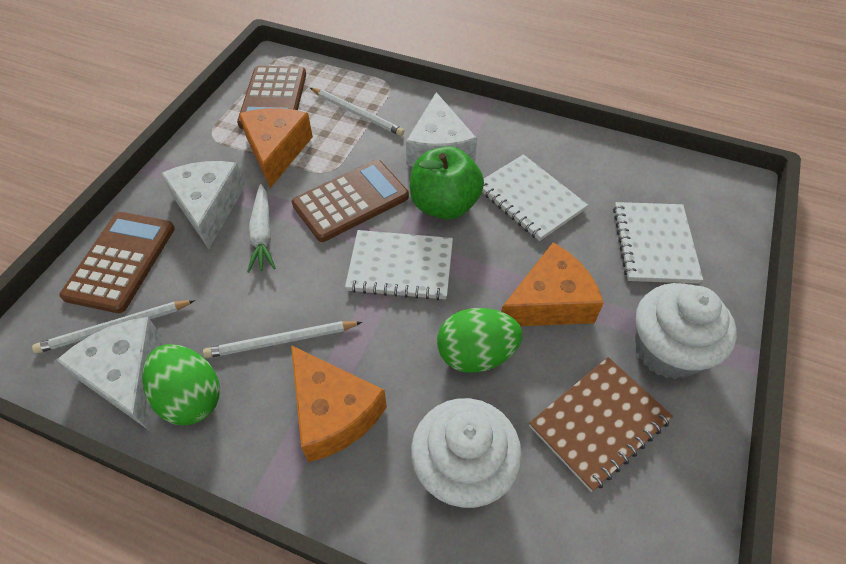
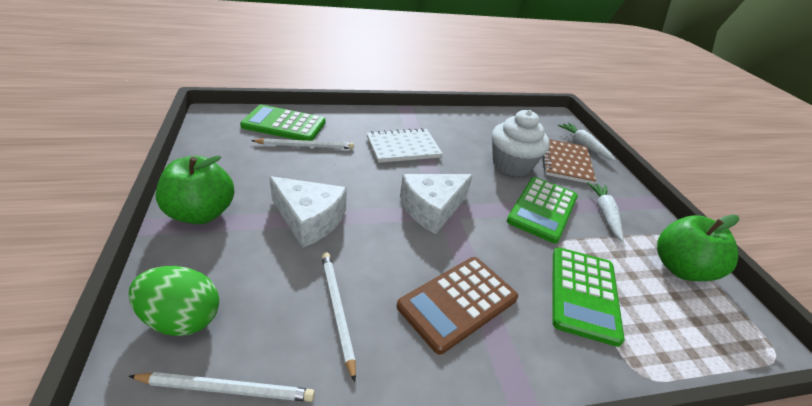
brown calculator: 3 -> 1
green apple: 1 -> 2
green calculator: 0 -> 3
green egg: 2 -> 1
orange cheese: 3 -> 0
white carrot: 1 -> 2
white cheese: 3 -> 2
white cupcake: 2 -> 1
white notebook: 3 -> 1

